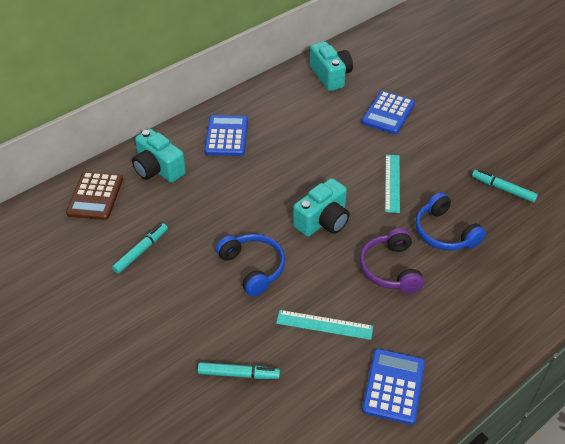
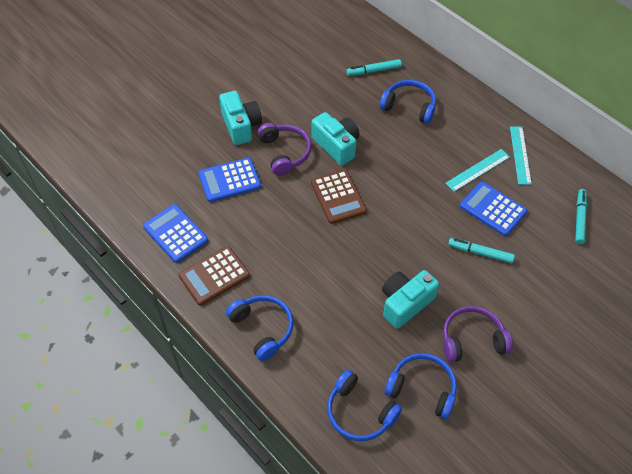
blue headphones: 2 -> 4
brown calculator: 1 -> 2
purple headphones: 1 -> 2

